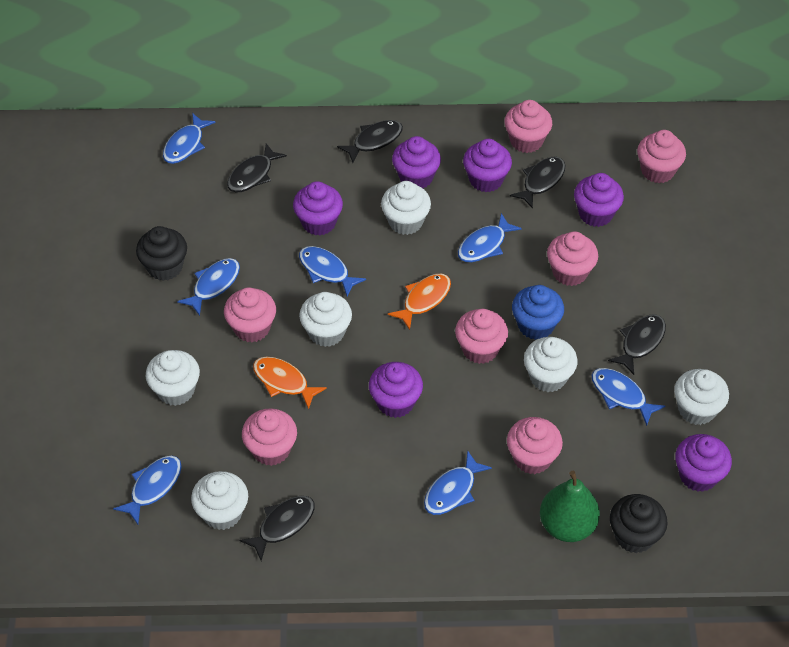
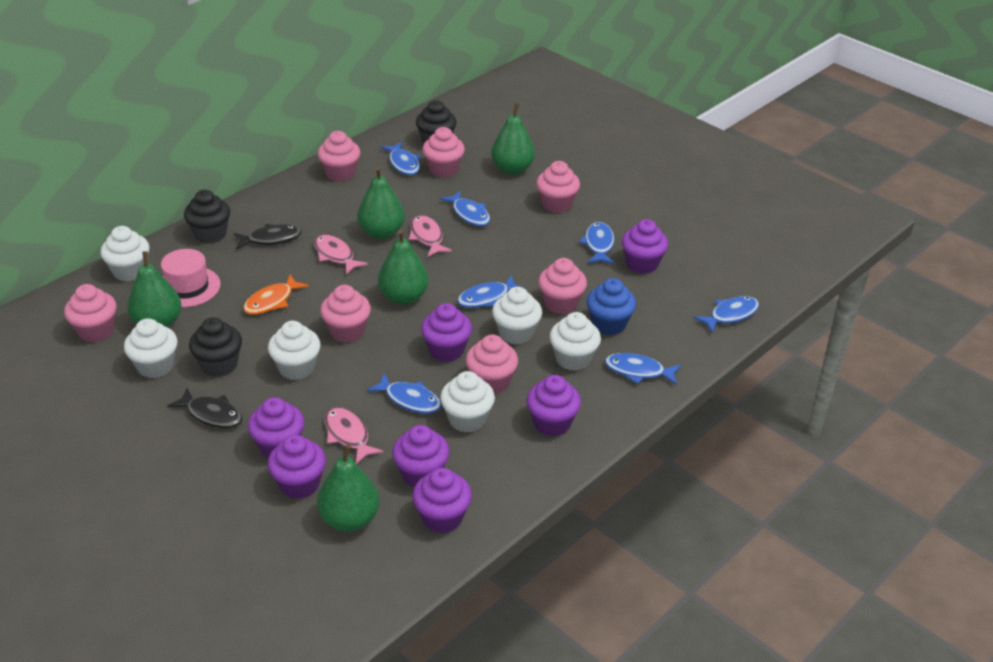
black cupcake: 2 -> 3
black fish: 5 -> 2
green pear: 1 -> 5
orange fish: 2 -> 1
pink fish: 0 -> 3
pink hat: 0 -> 1
purple cupcake: 6 -> 7

